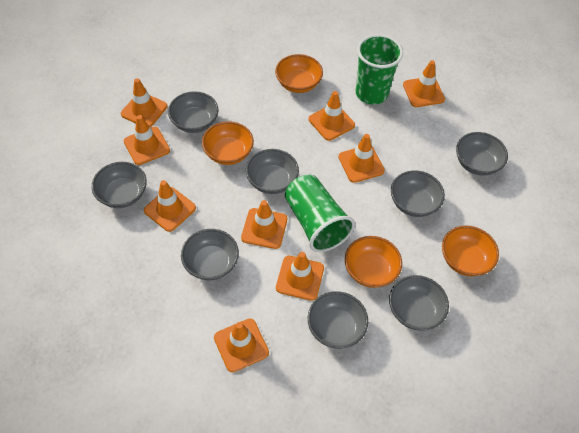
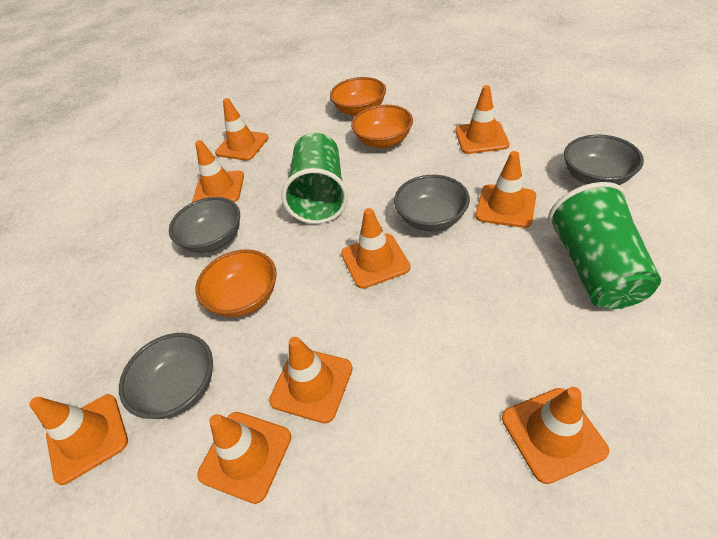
grey bowl: 8 -> 4
orange bowl: 4 -> 3

